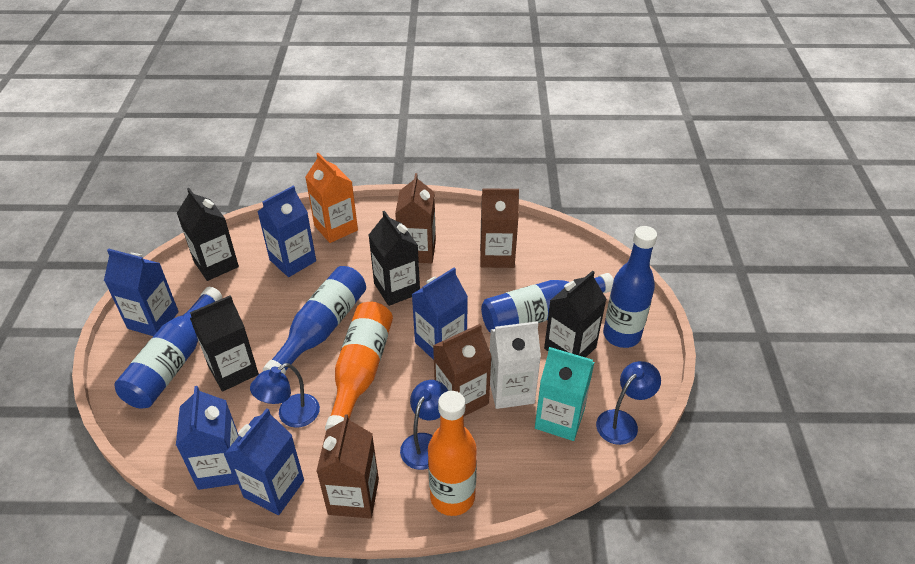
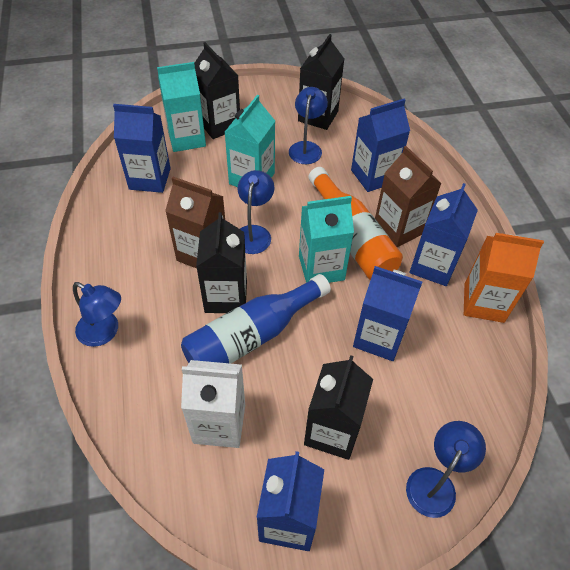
blue bottle: 4 -> 1
blue lamp: 3 -> 4
brown carton: 4 -> 2
orange bottle: 2 -> 1
turquoise carton: 1 -> 3

